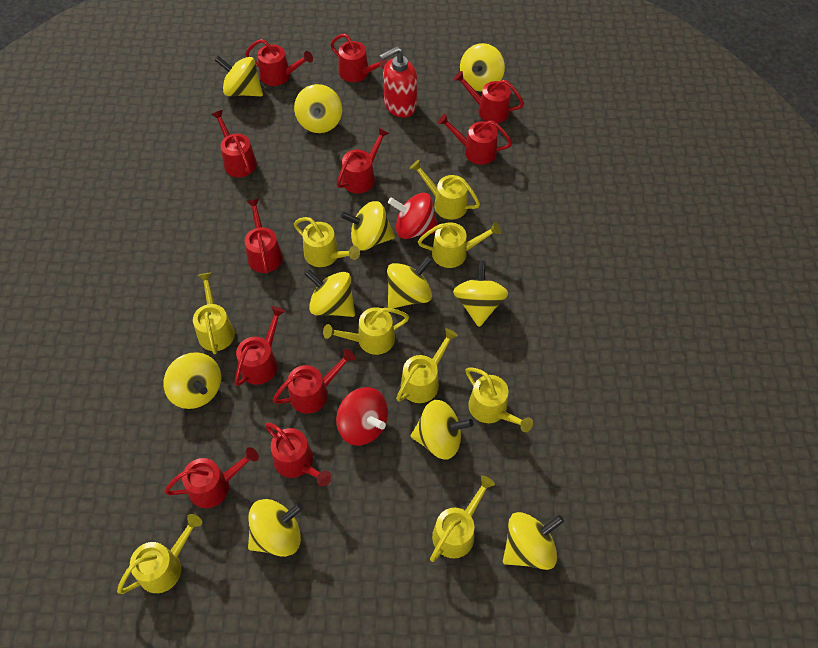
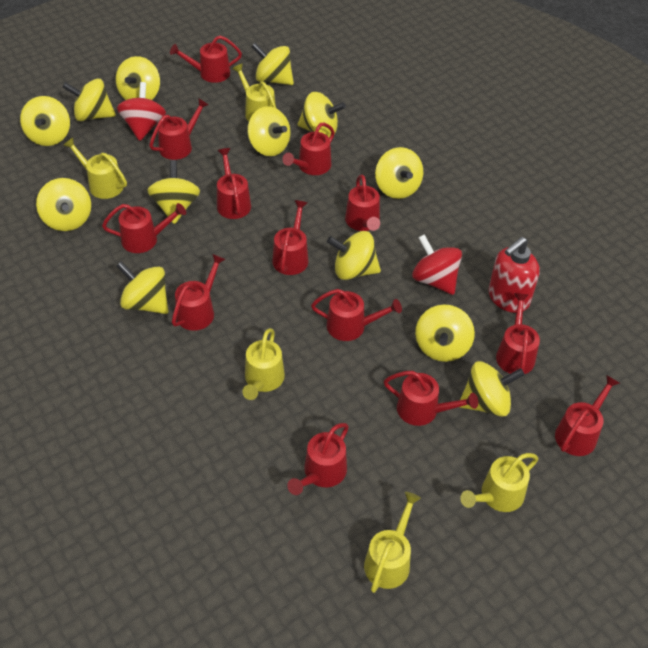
red watering can: 11 -> 13
yellow spinning top: 11 -> 13
yellow watering can: 9 -> 5

